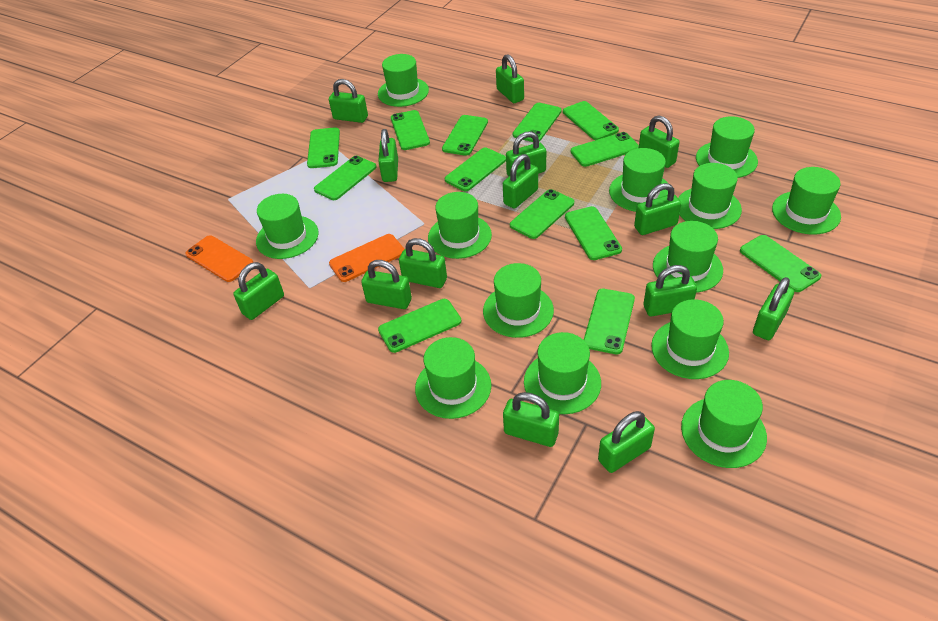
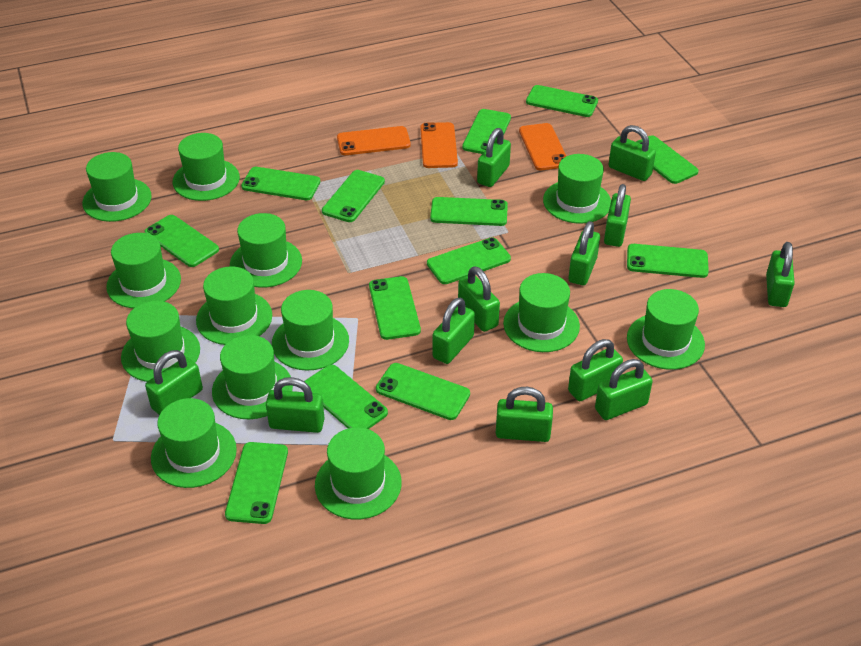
green padlock: 14 -> 12
orange phone: 2 -> 3

